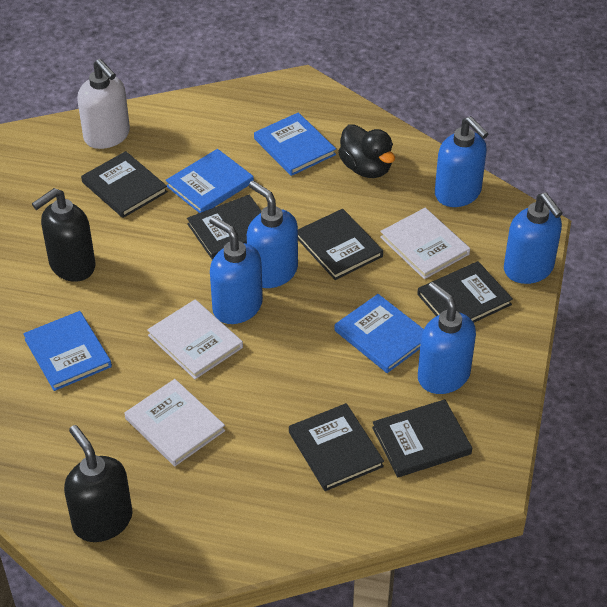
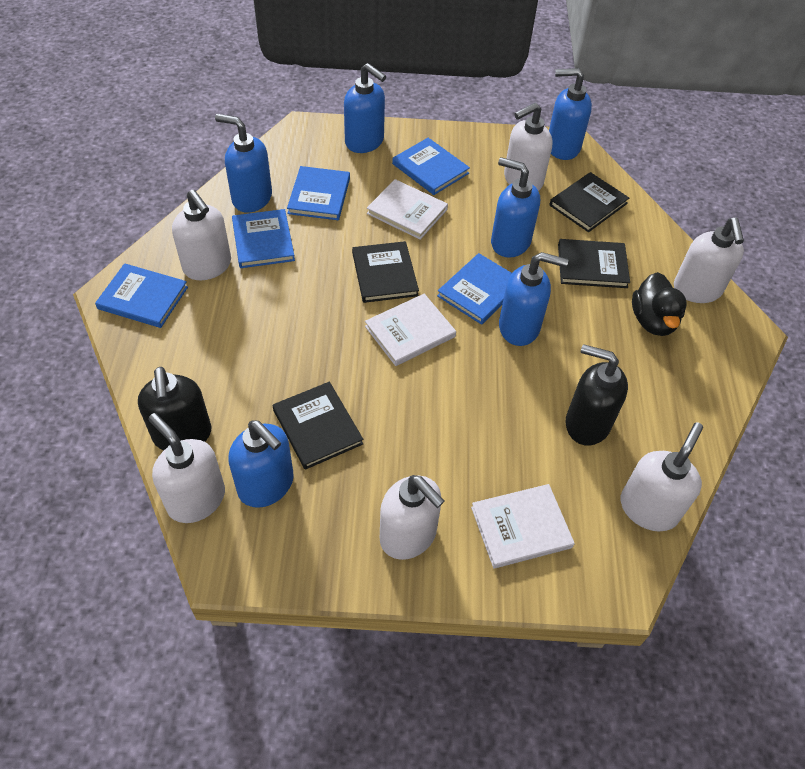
black book: 6 -> 4
blue book: 4 -> 5
blue soap dispenser: 5 -> 6
white soap dispenser: 1 -> 6

